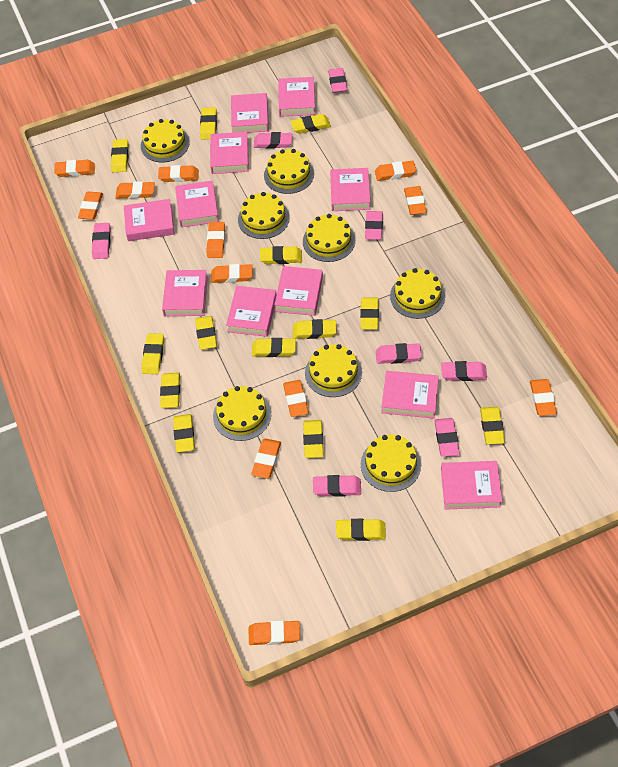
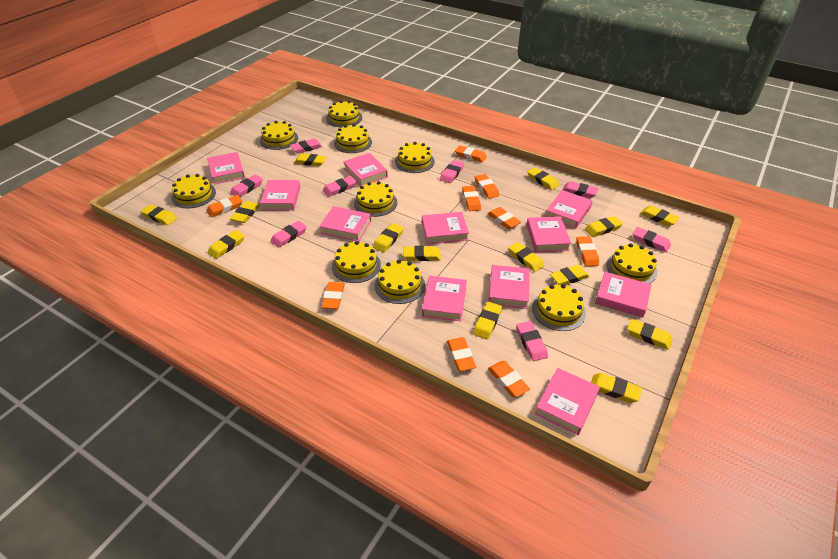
orange eraser: 12 -> 9
yellow cake: 8 -> 10

